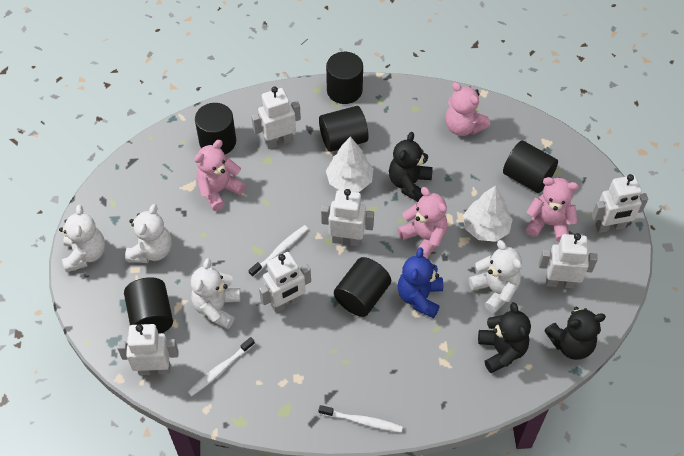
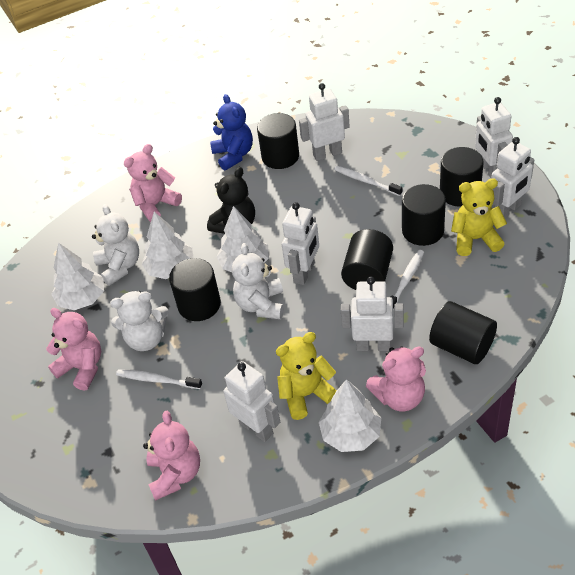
black teddy bear: 3 -> 1
white teddy bear: 4 -> 3
white tree: 2 -> 4
yellow teddy bear: 0 -> 2

